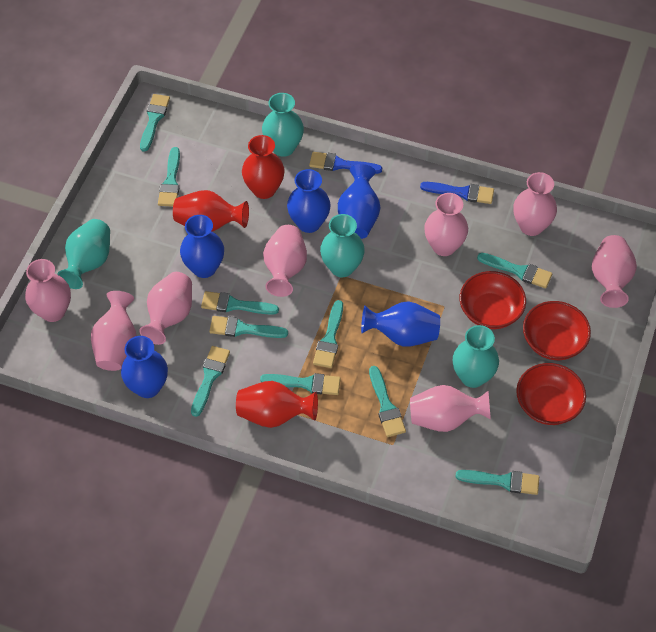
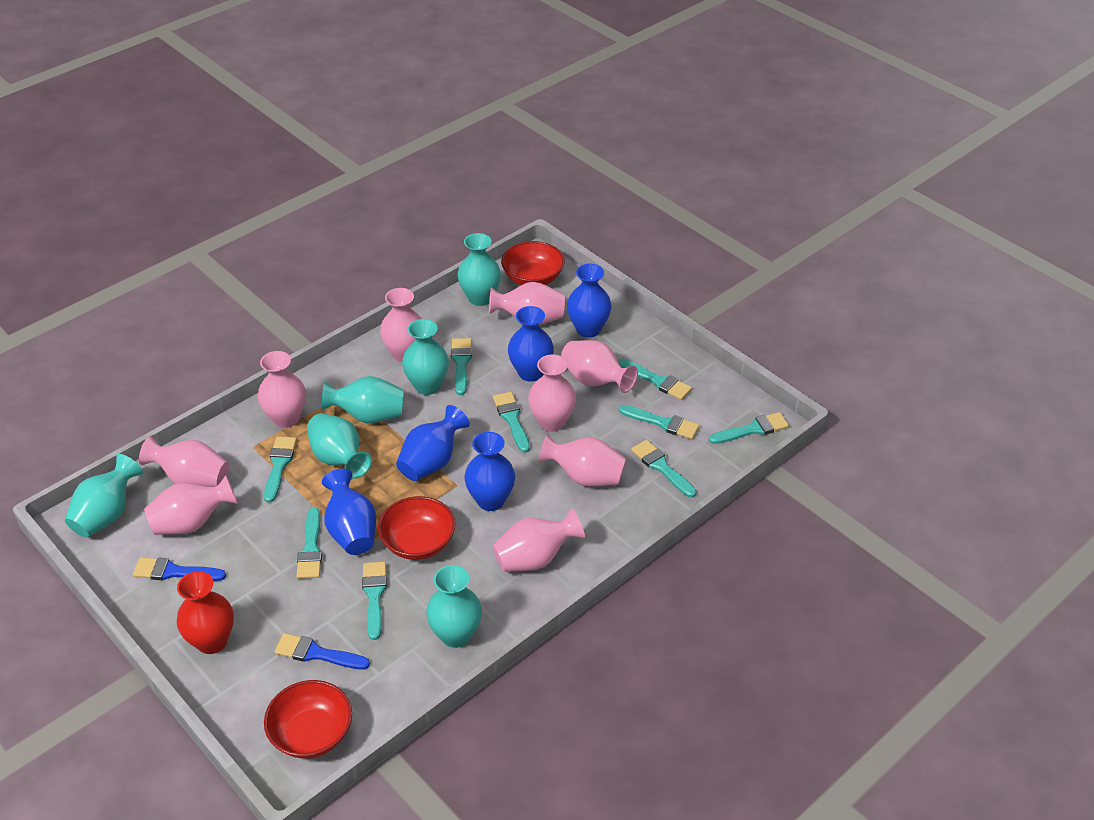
pink vase: 8 -> 9
red vase: 3 -> 1
turquoise brush: 10 -> 9
turquoise vase: 4 -> 6

